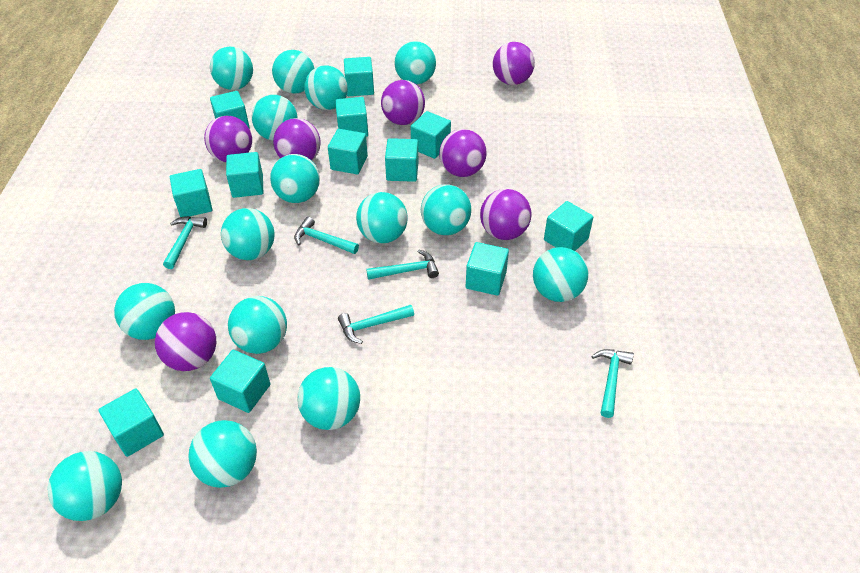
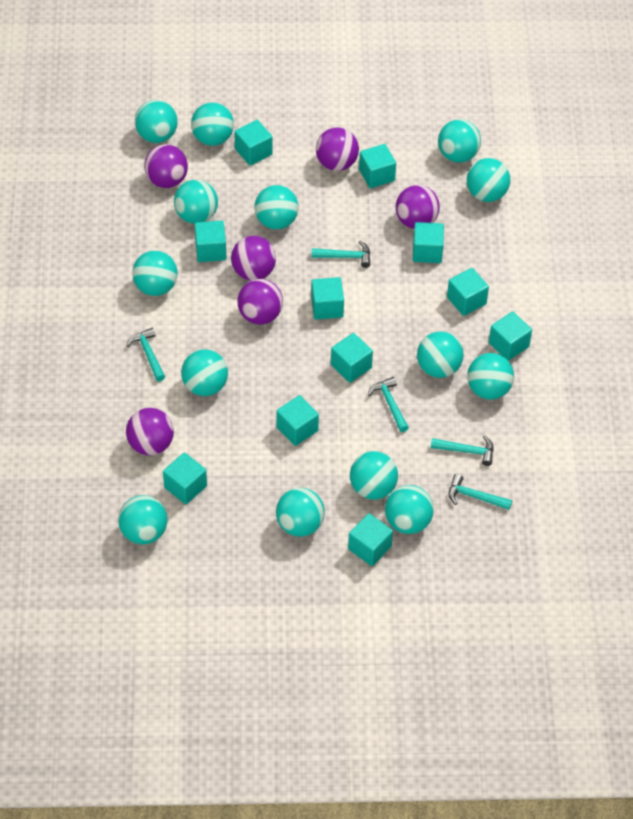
purple ball: 7 -> 6
turquoise ball: 15 -> 14
turquoise cube: 12 -> 11

